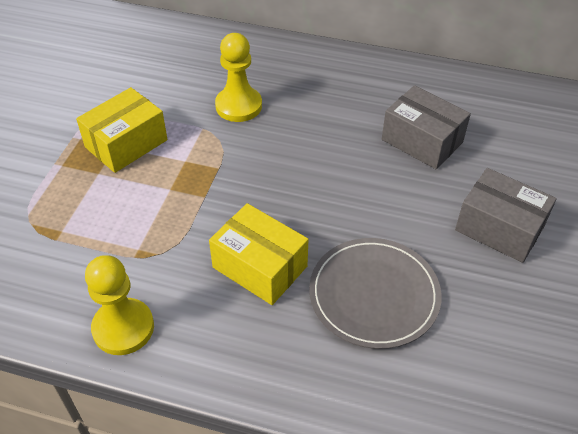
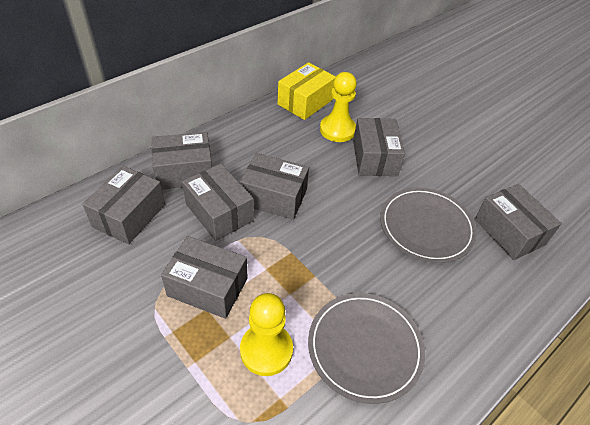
grey box: 2 -> 7
grey plate: 1 -> 2
yellow box: 2 -> 1

